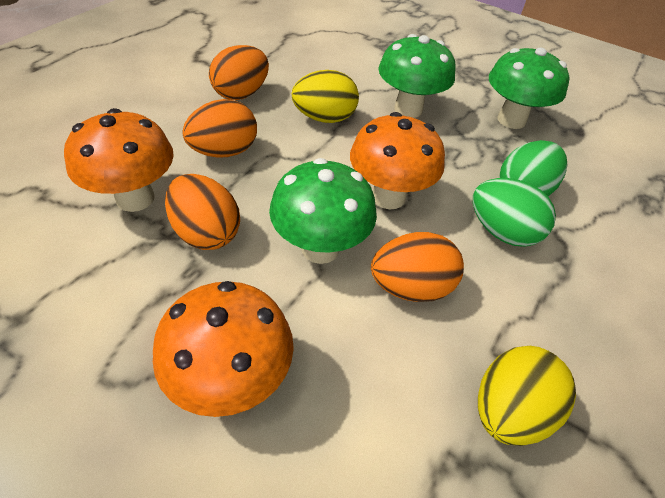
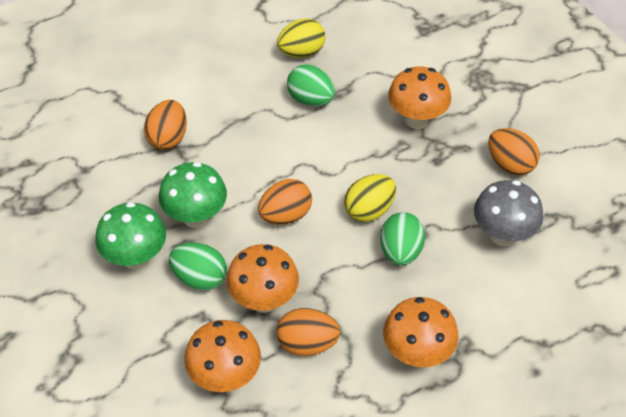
green egg: 2 -> 3
green mushroom: 3 -> 2
grey mushroom: 0 -> 1
orange mushroom: 3 -> 4

